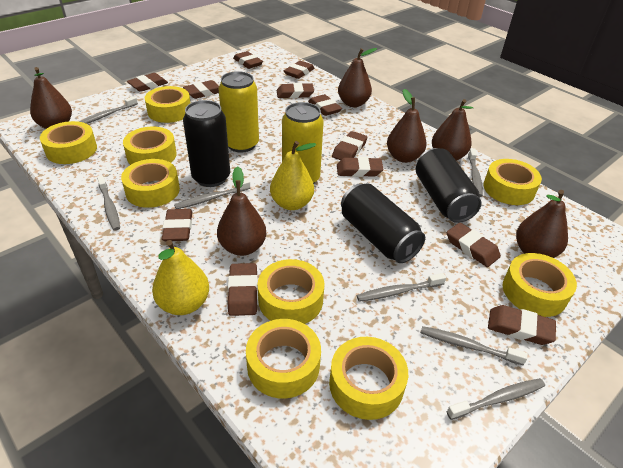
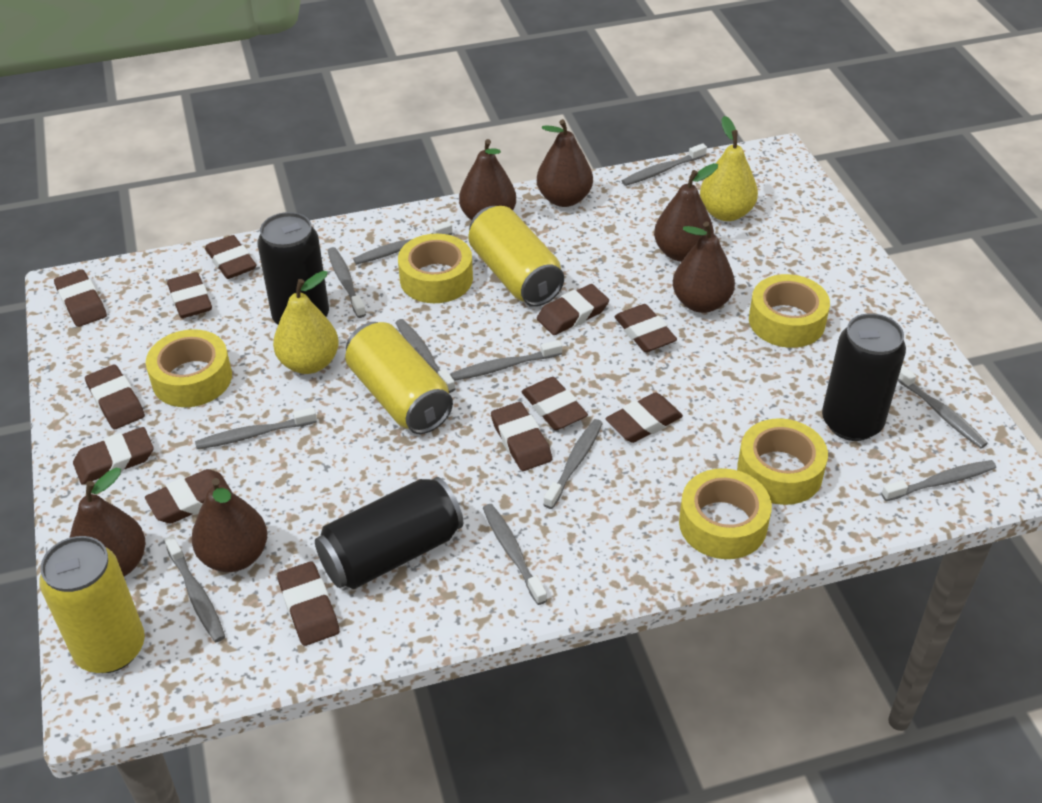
grey toothbrush: 7 -> 11
yellow can: 2 -> 3
yellow tape: 9 -> 5

